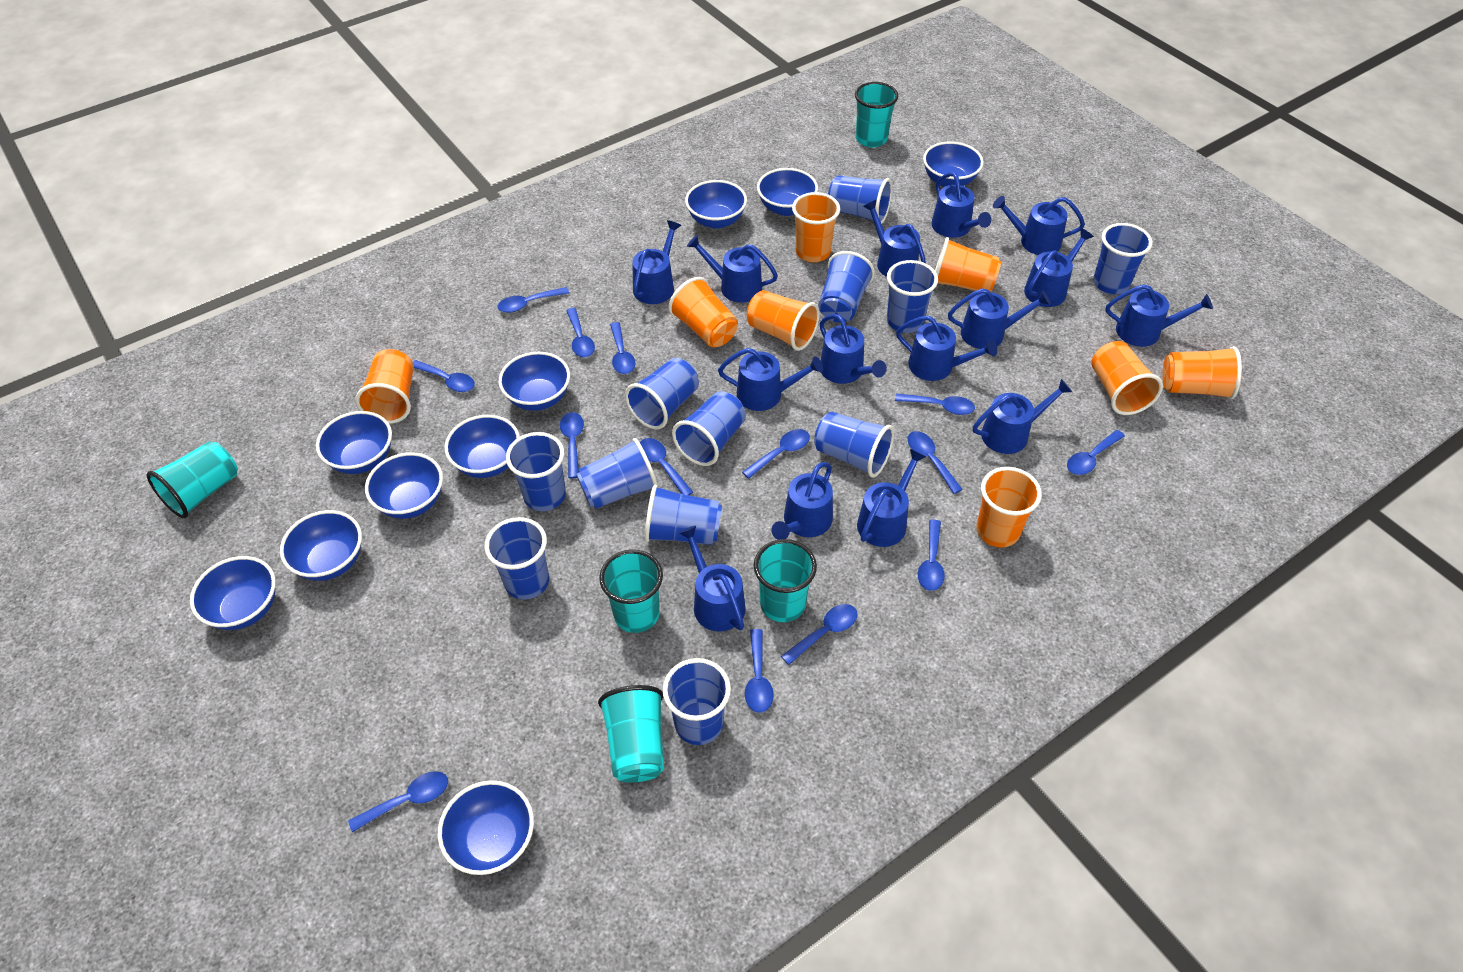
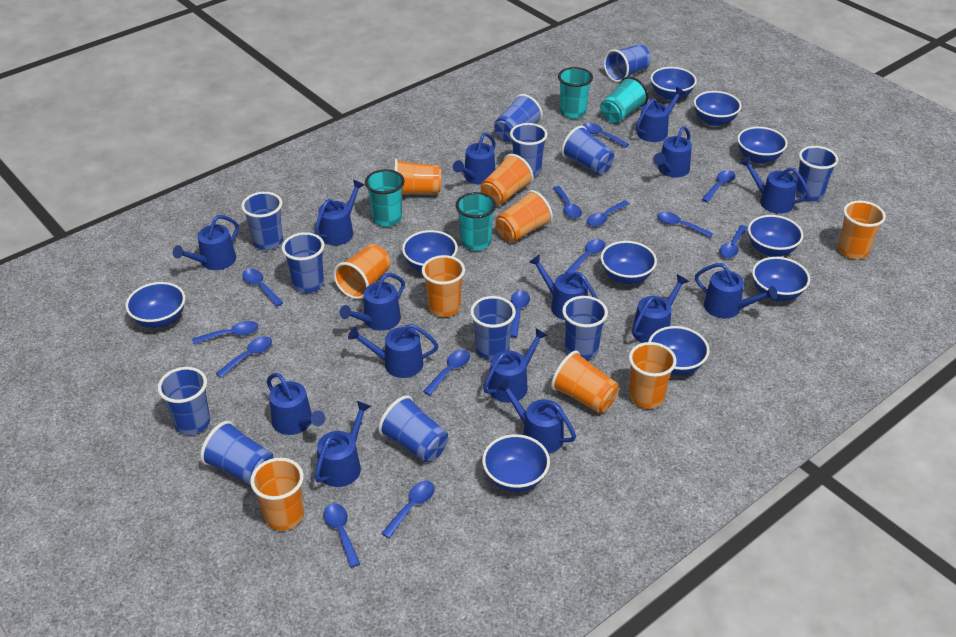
orange cup: 8 -> 9
turquoise cup: 5 -> 4

